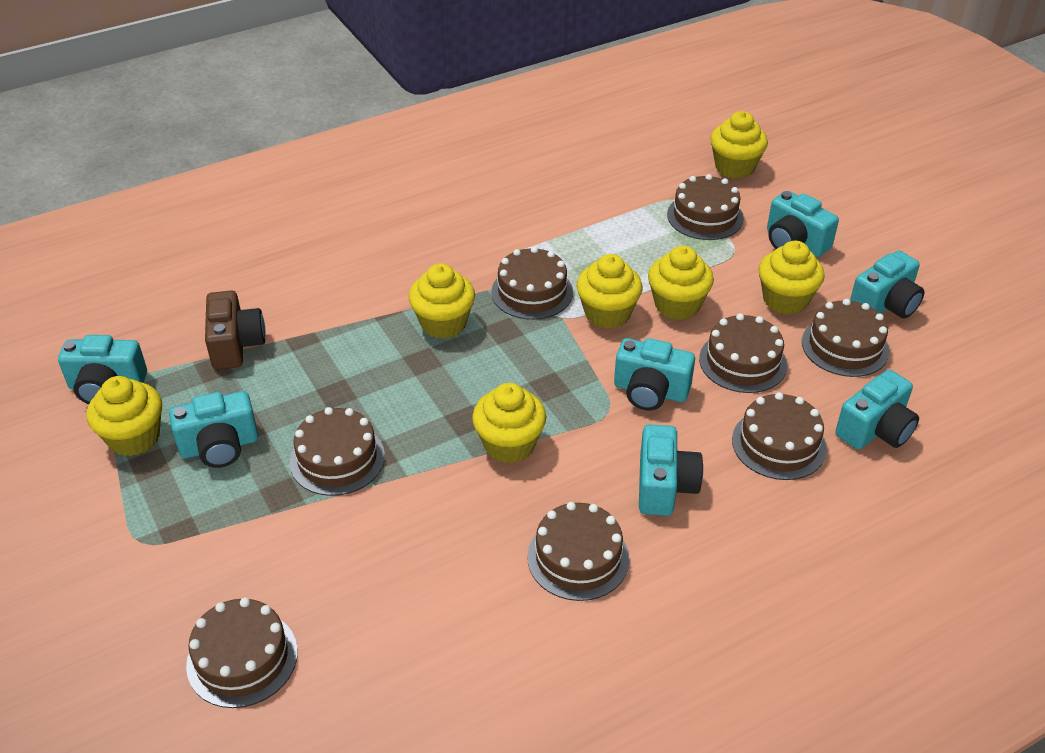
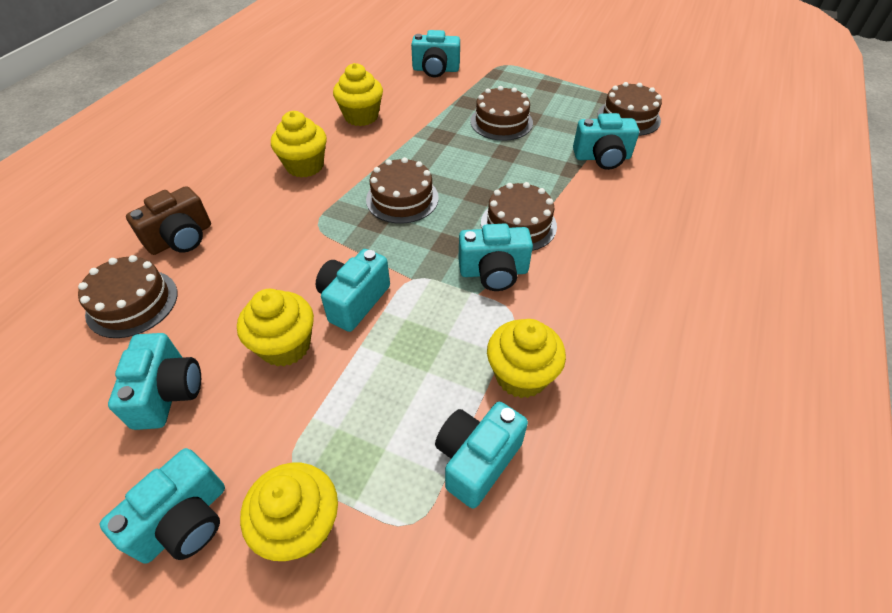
brown cake: 8 -> 5
yellow cupcake: 7 -> 5

